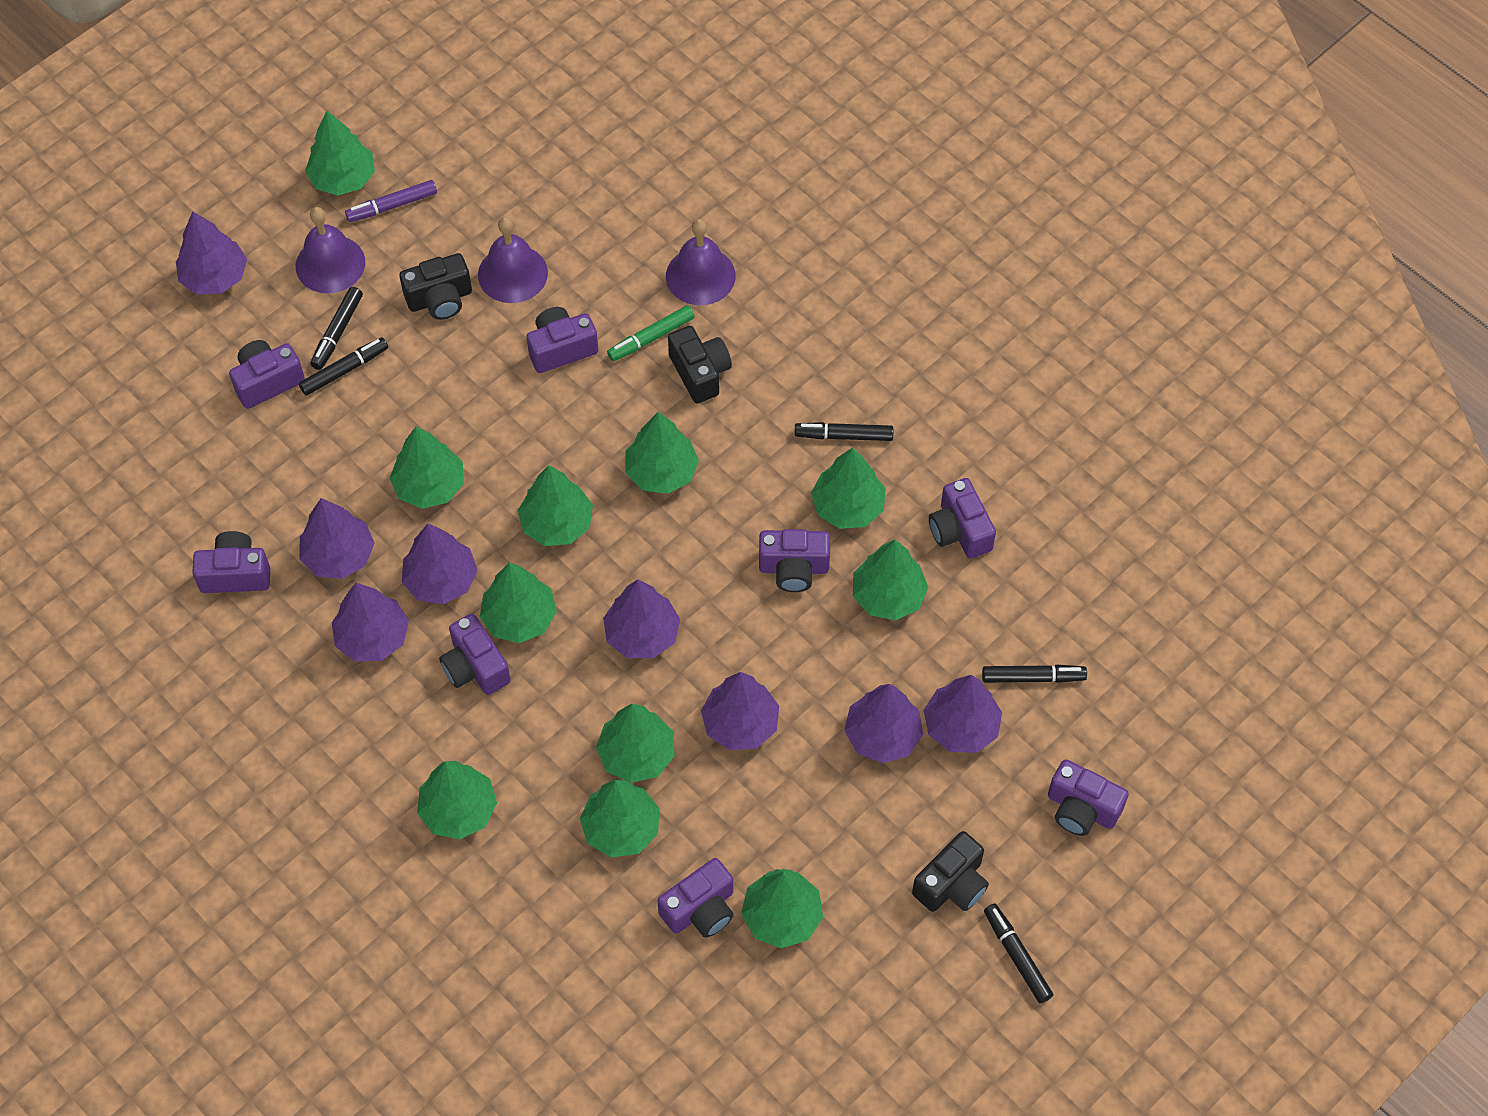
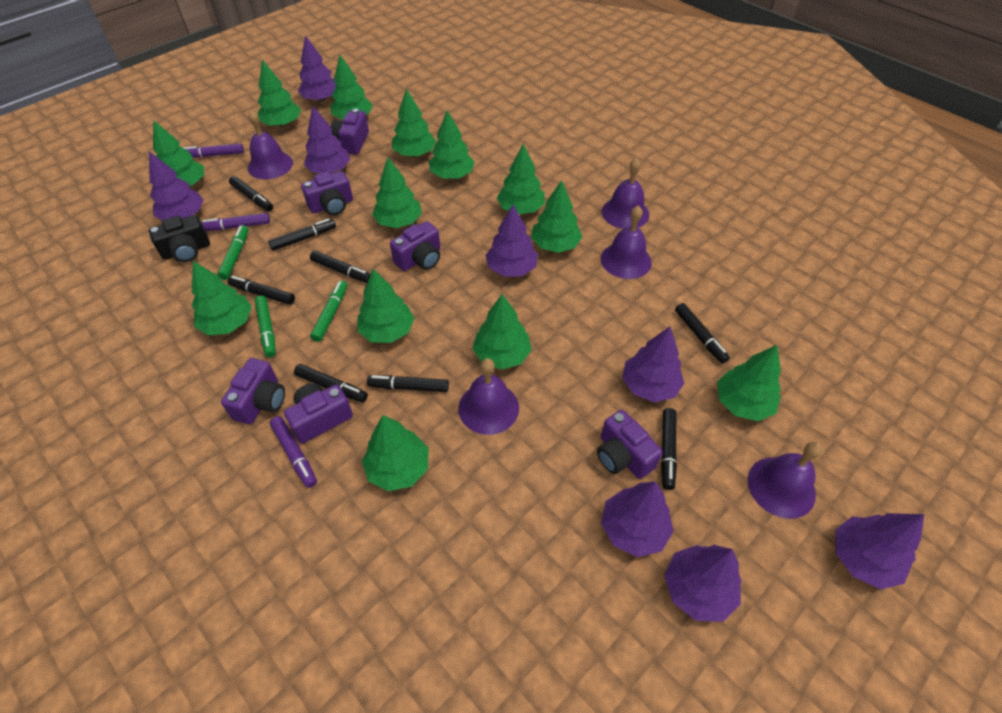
black camera: 3 -> 1
black marker: 5 -> 8
green marker: 1 -> 3
green tree: 11 -> 13
purple bell: 3 -> 5
purple camera: 8 -> 6
purple marker: 1 -> 3

